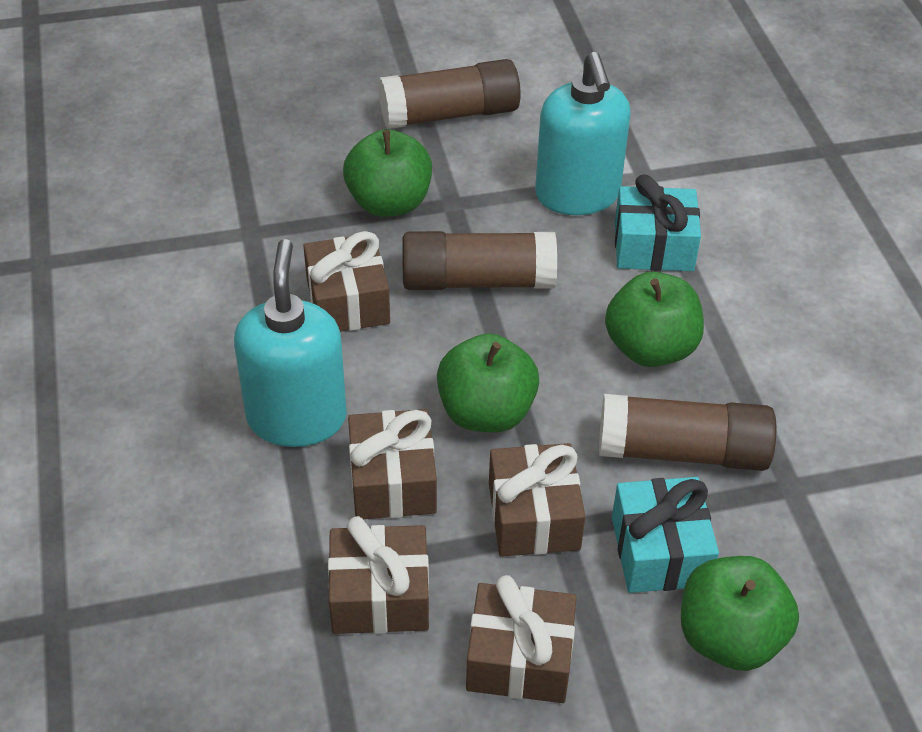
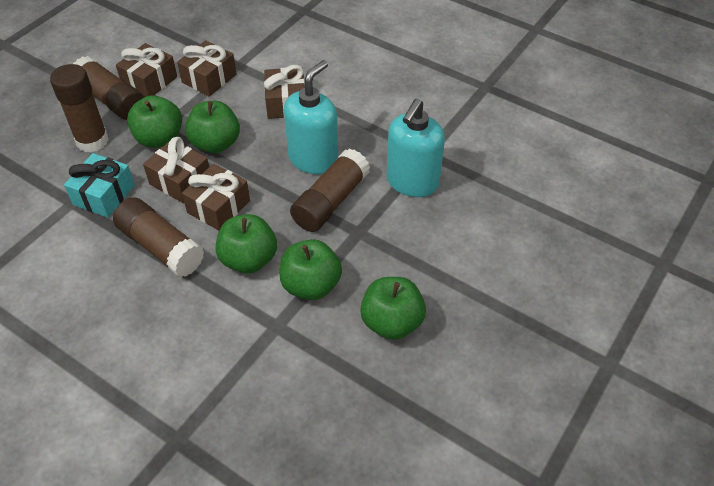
brown glue stick: 3 -> 4
green apple: 4 -> 5
turquoise gift: 2 -> 1

